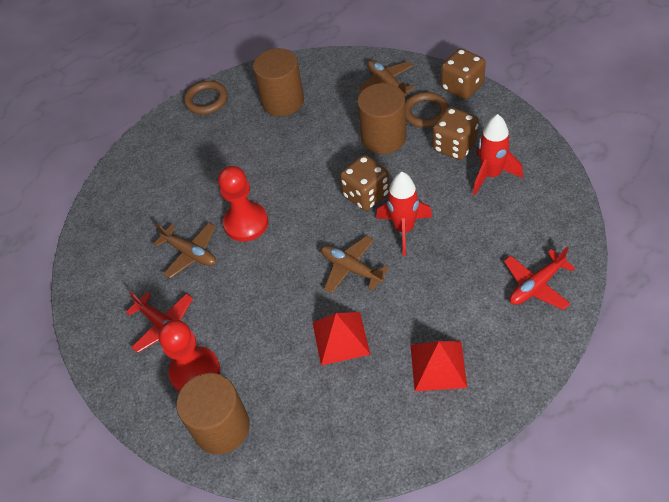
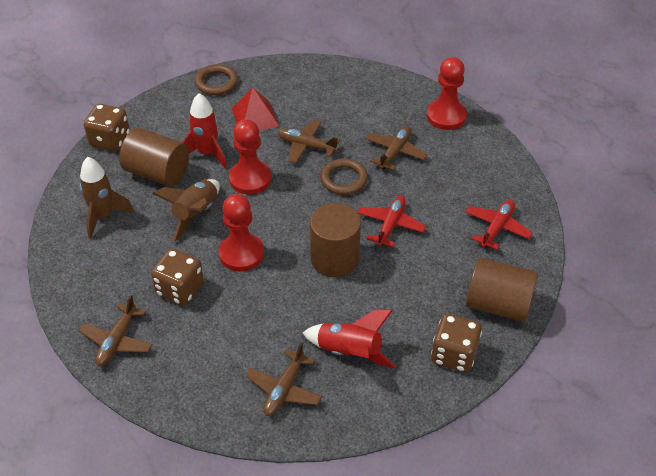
brown plane: 3 -> 4
brown rocket: 0 -> 2
red pawn: 2 -> 3
red pyramid: 2 -> 1

